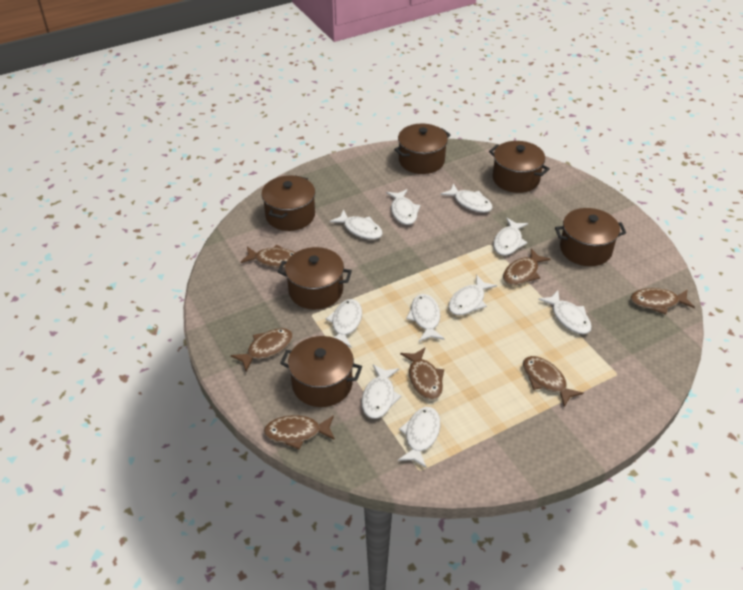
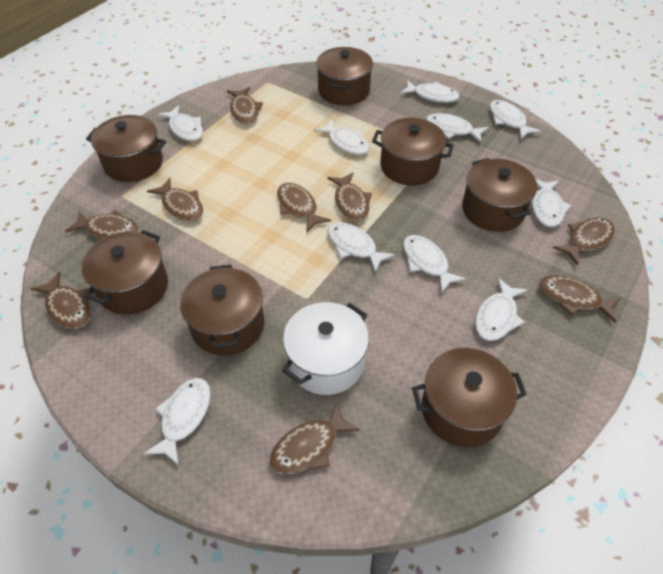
brown fish: 7 -> 9
brown pot: 6 -> 7
white pot: 0 -> 1

